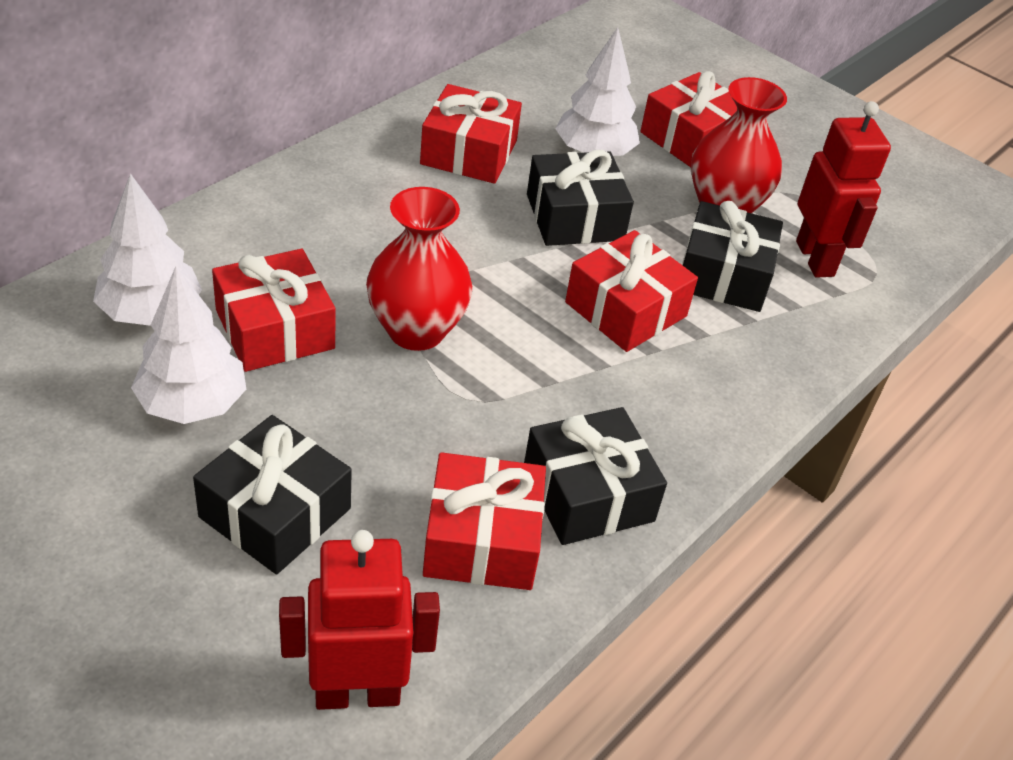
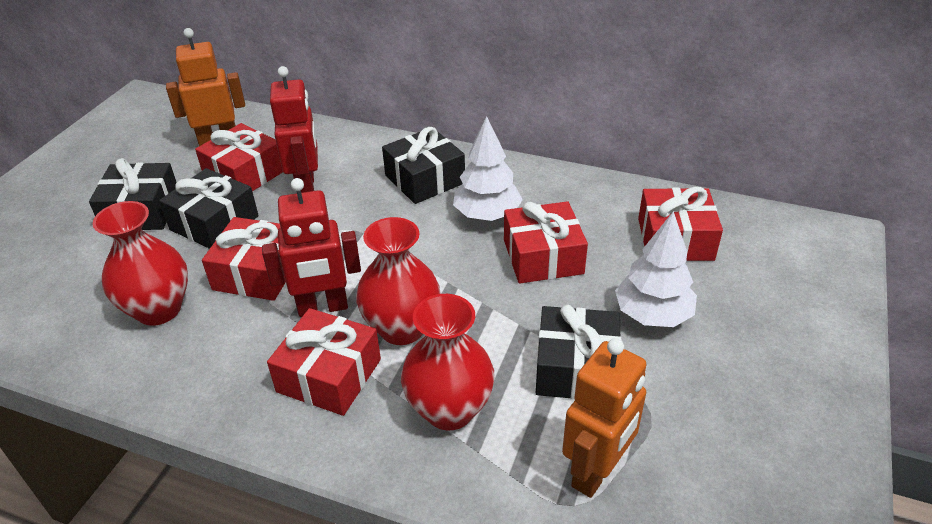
orange robot: 0 -> 2
red vase: 2 -> 3
white tree: 3 -> 2

